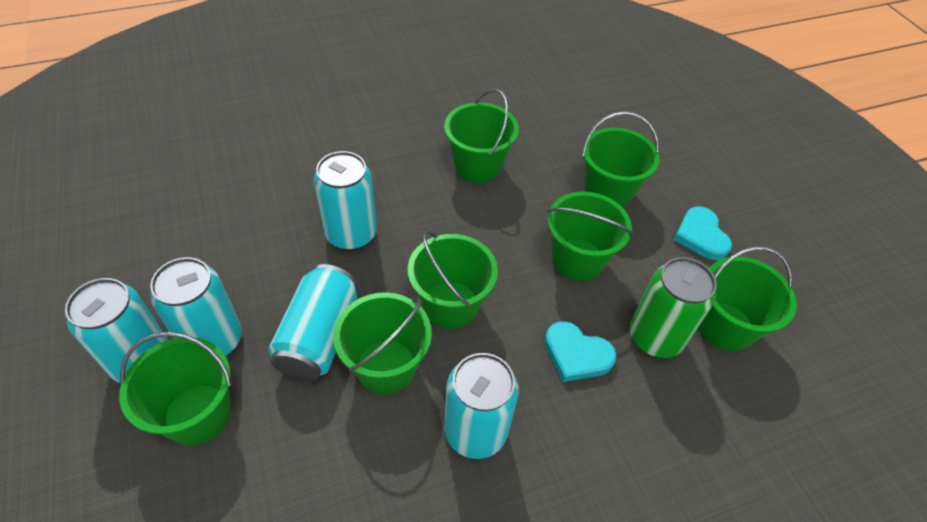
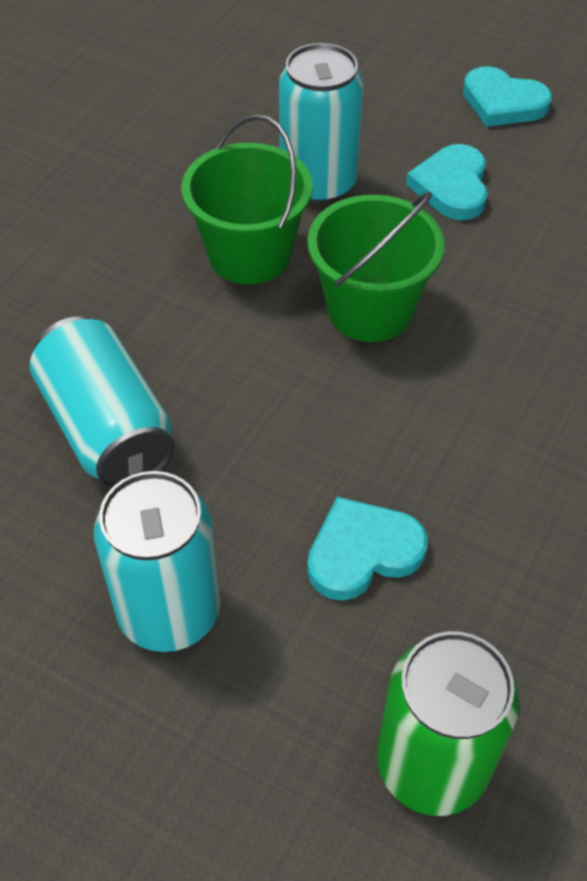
green bucket: 7 -> 2
turquoise can: 5 -> 3
turquoise heart: 2 -> 3

